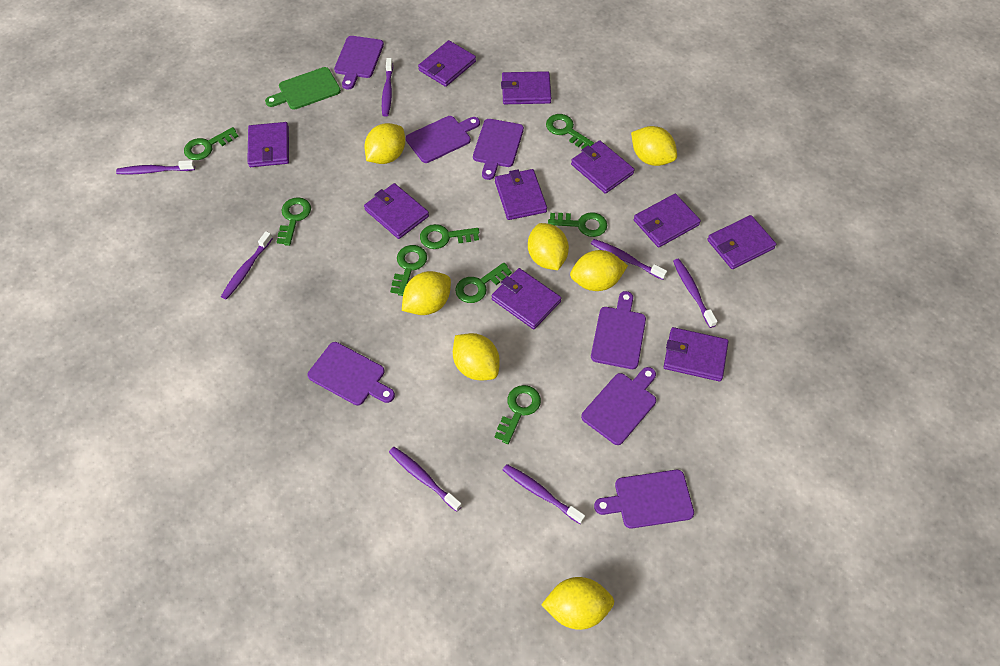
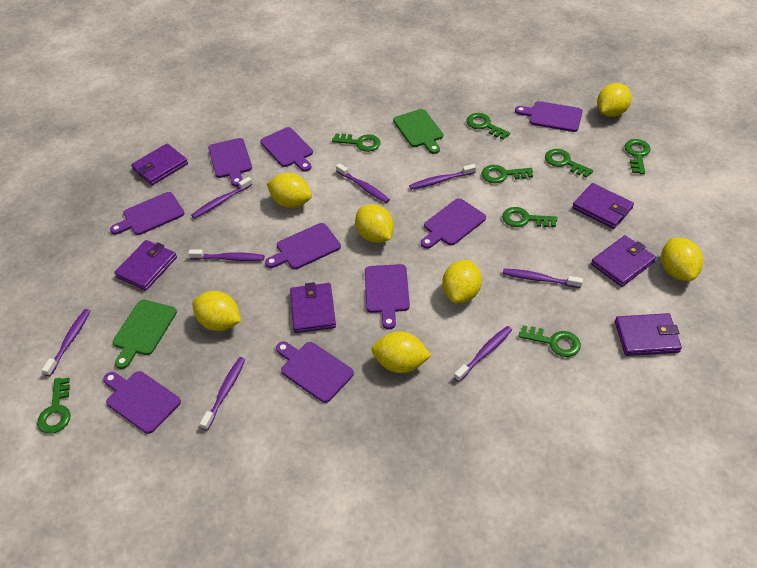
green cutting board: 1 -> 2
purple cutting board: 7 -> 9
purple toothbrush: 7 -> 8
purple wallet: 10 -> 6

